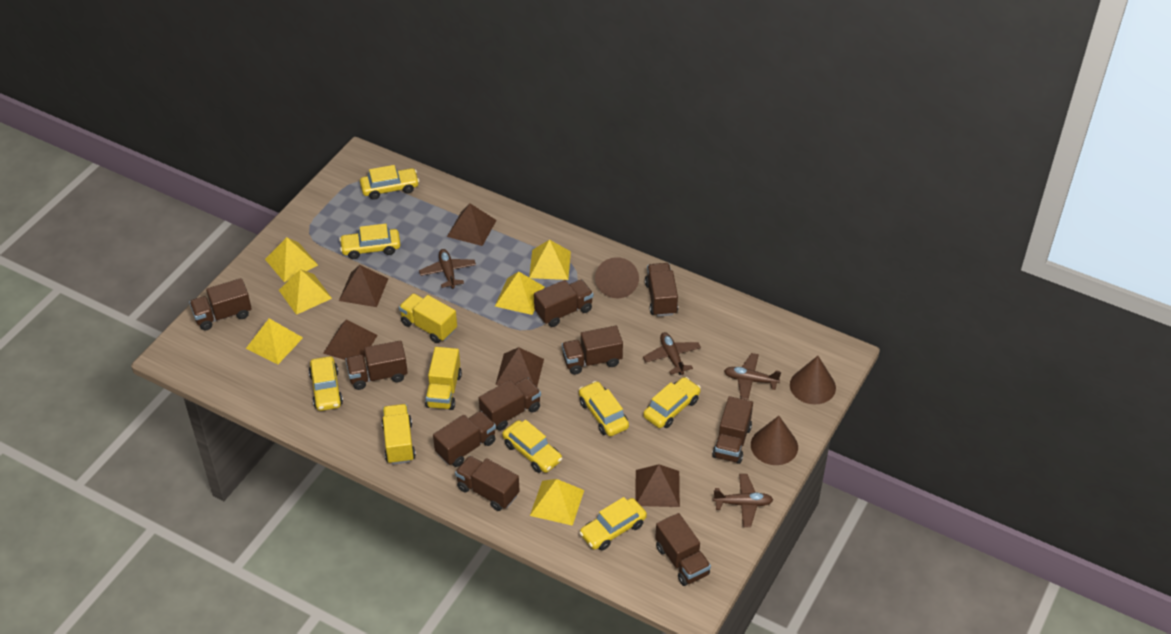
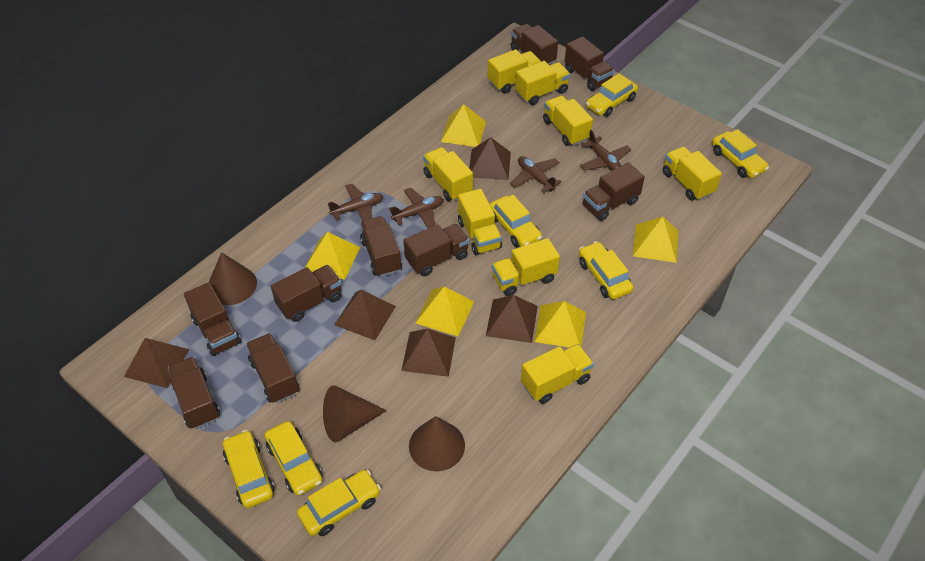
brown truck: 10 -> 9
yellow pyramid: 6 -> 5
yellow truck: 3 -> 8

